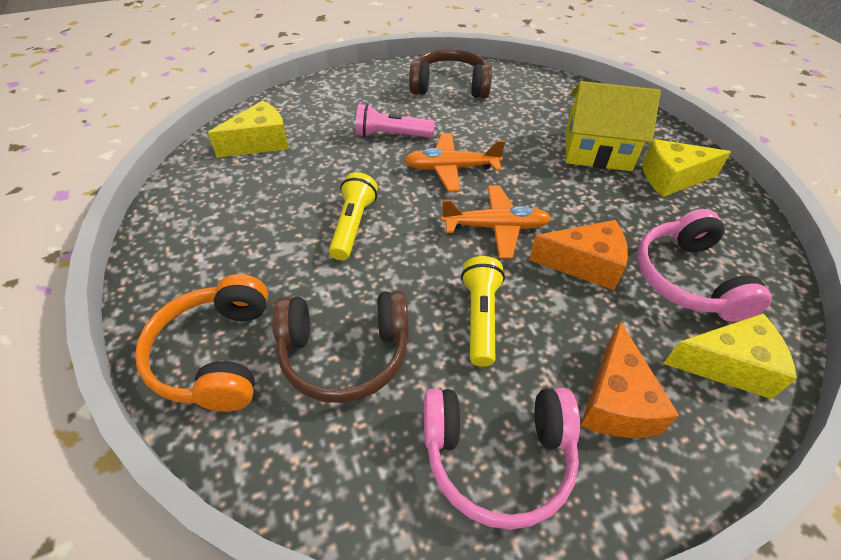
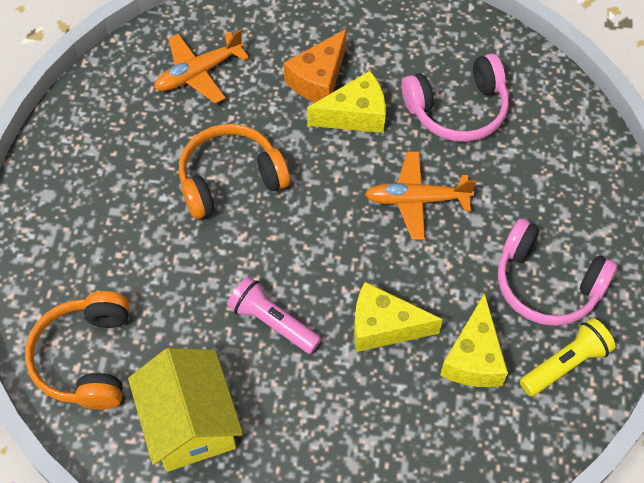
brown headphones: 2 -> 0
orange cheese: 2 -> 1
orange headphones: 1 -> 2
yellow flashlight: 2 -> 1

